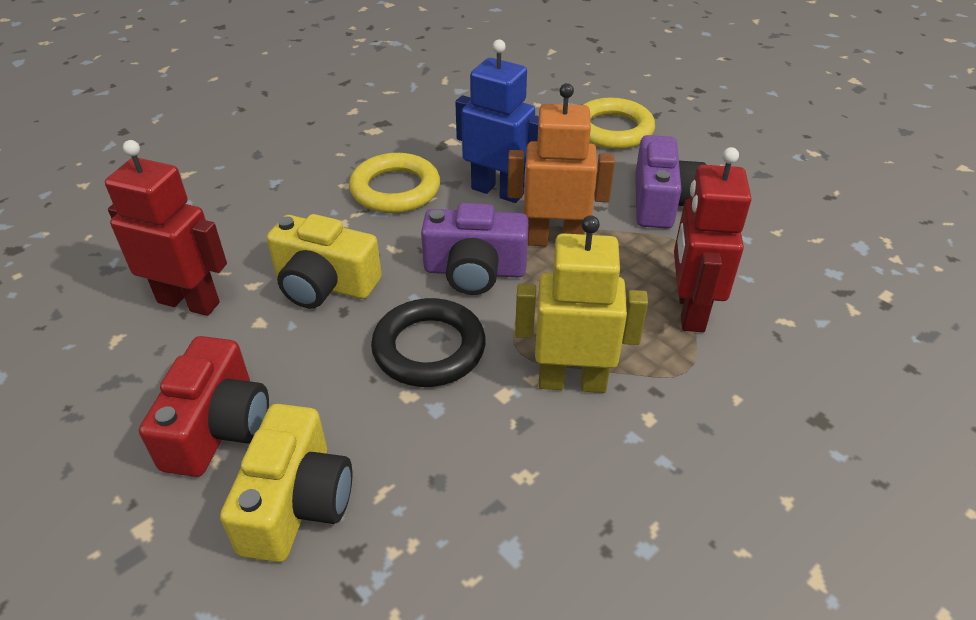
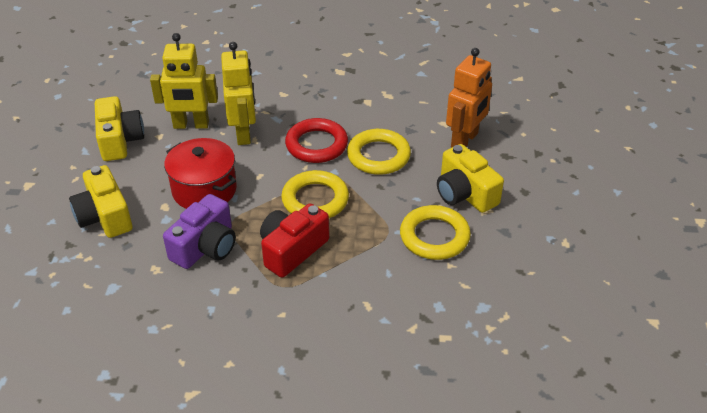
black ring: 1 -> 0
blue robot: 1 -> 0
purple camera: 2 -> 1
red pot: 0 -> 1
red ring: 0 -> 1
red robot: 2 -> 0
yellow camera: 2 -> 3
yellow ring: 2 -> 3
yellow robot: 1 -> 2

